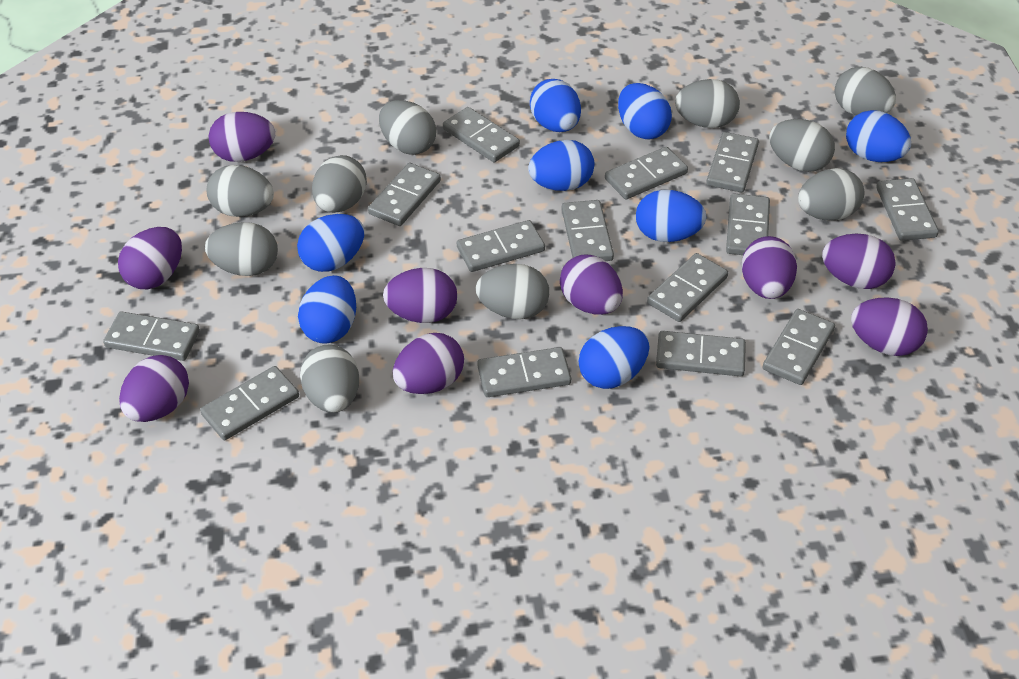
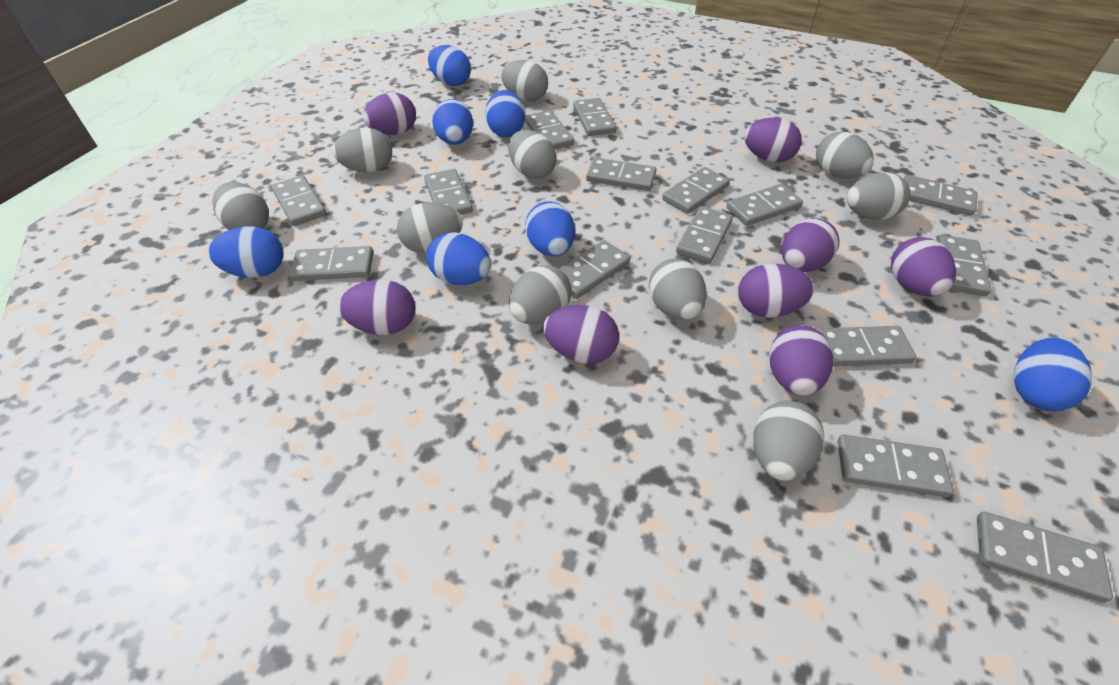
blue egg: 8 -> 7
grey domino: 14 -> 15
purple egg: 9 -> 8

